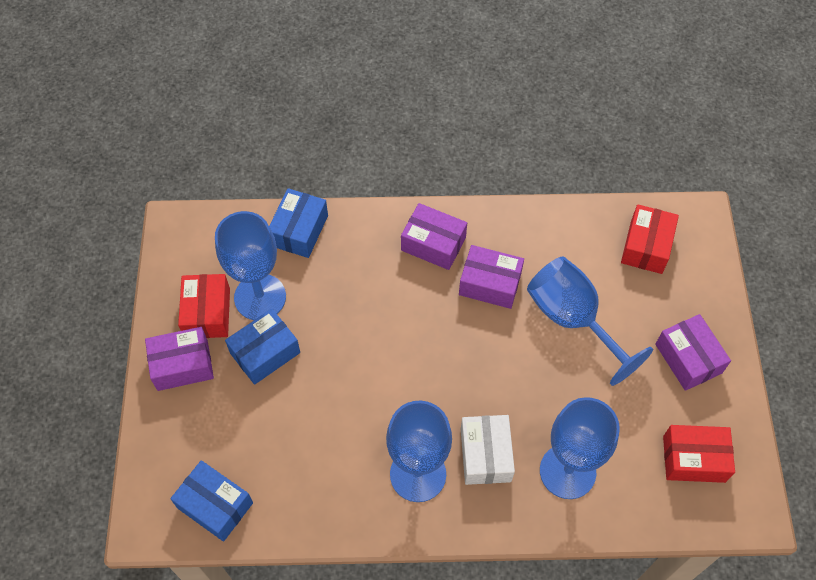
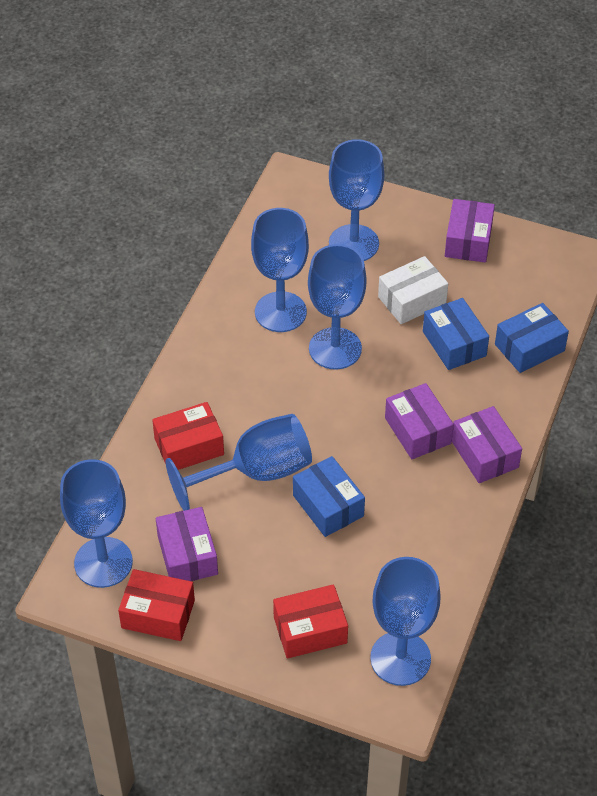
blue goblet: 4 -> 6

